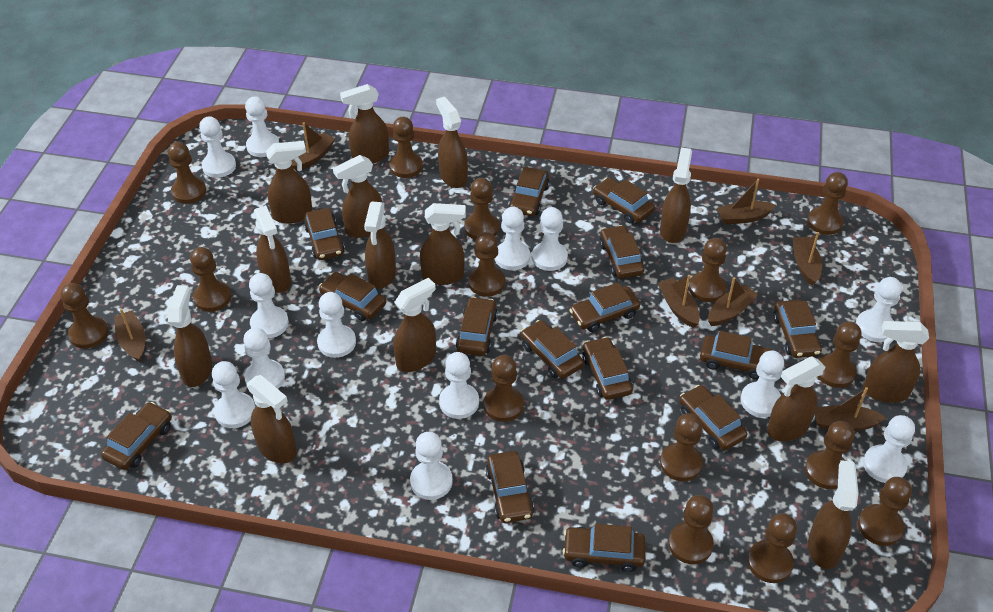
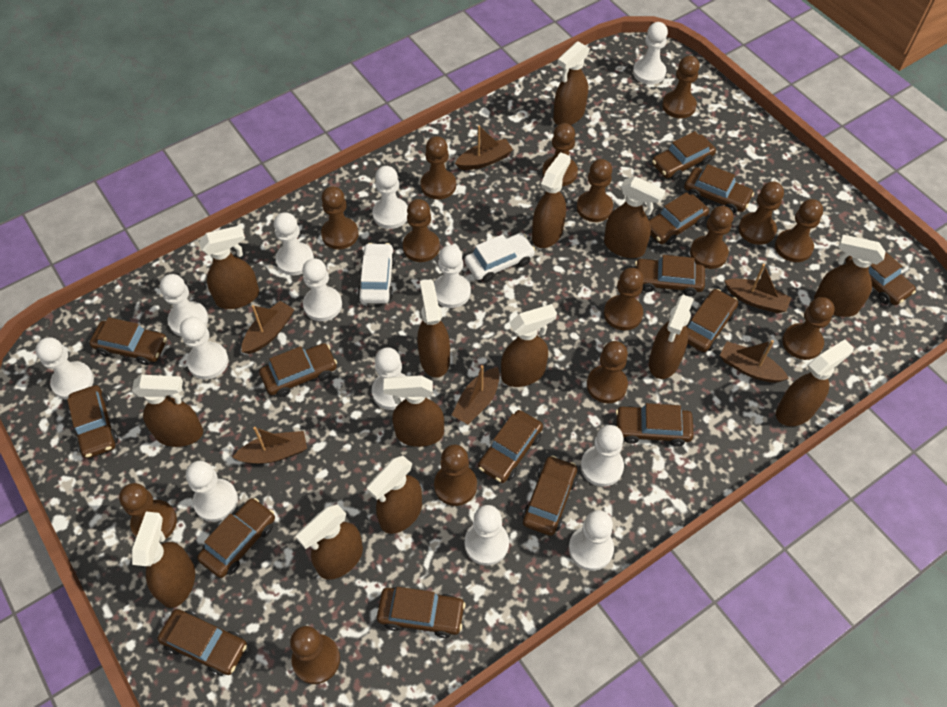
brown boat: 7 -> 6
white car: 0 -> 2

